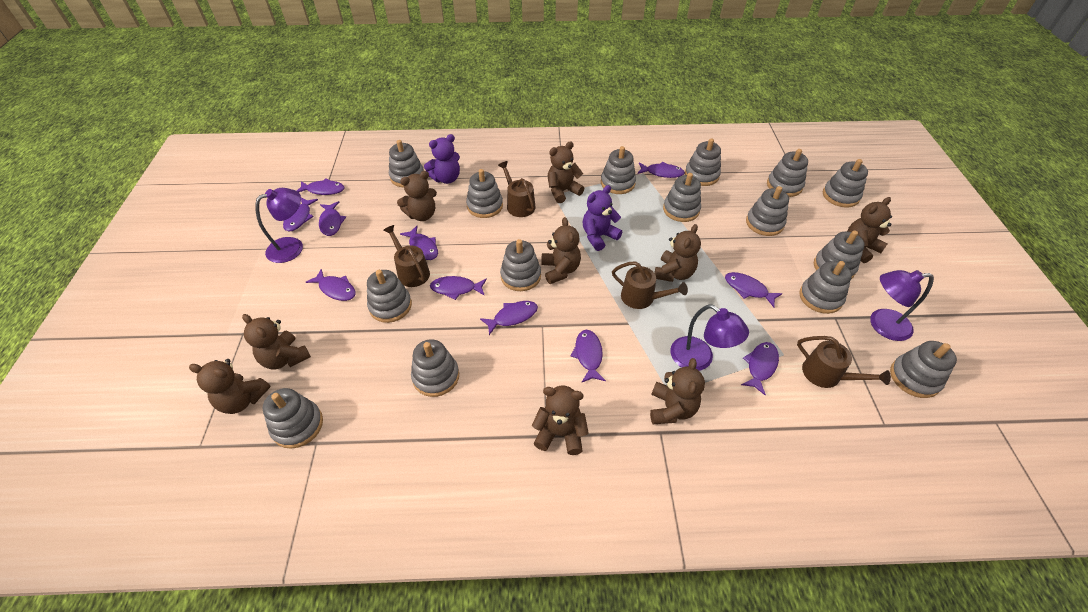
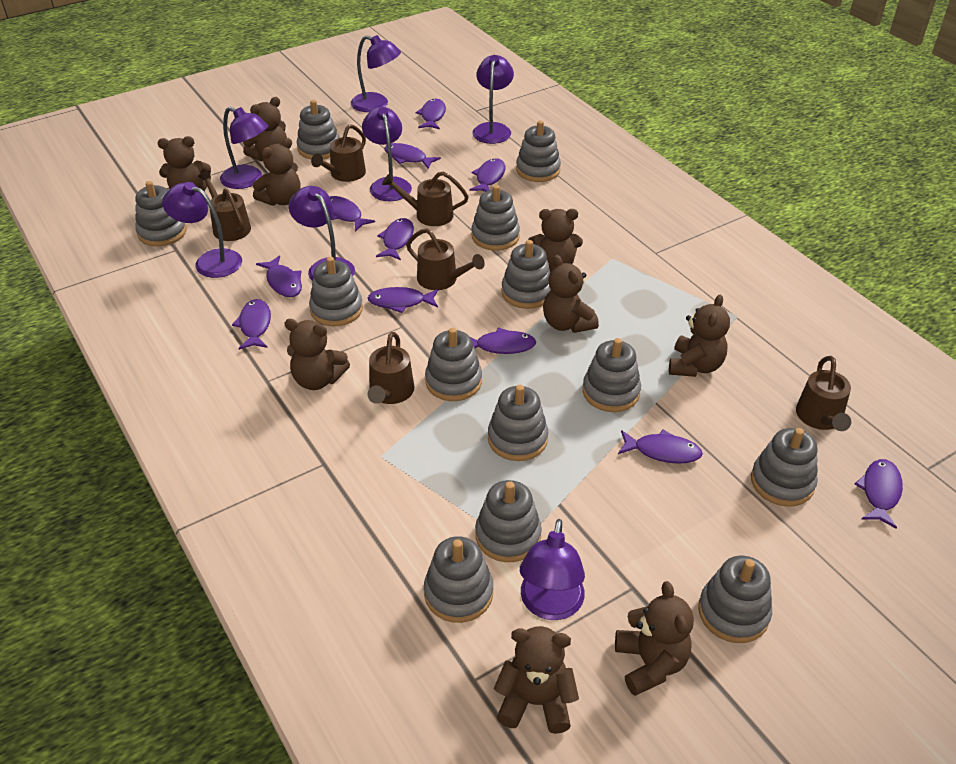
brown watering can: 4 -> 6
grey stacking toy: 15 -> 13
purple lamp: 3 -> 7
purple teddy bear: 2 -> 0

